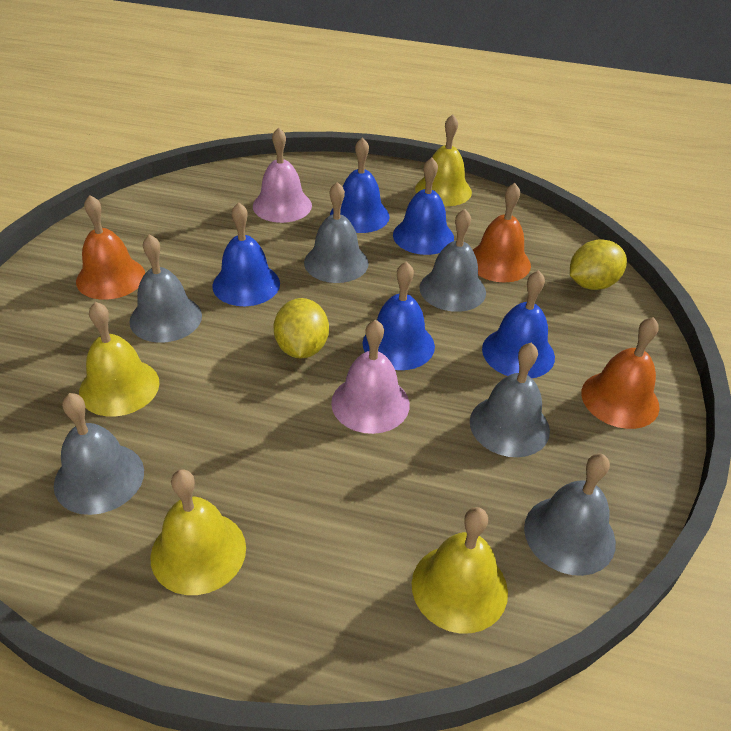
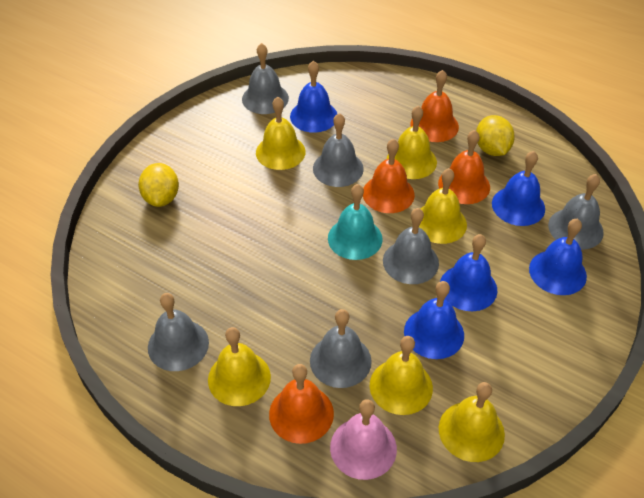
orange bell: 3 -> 4
pink bell: 2 -> 1
turquoise bell: 0 -> 1
yellow bell: 4 -> 6

